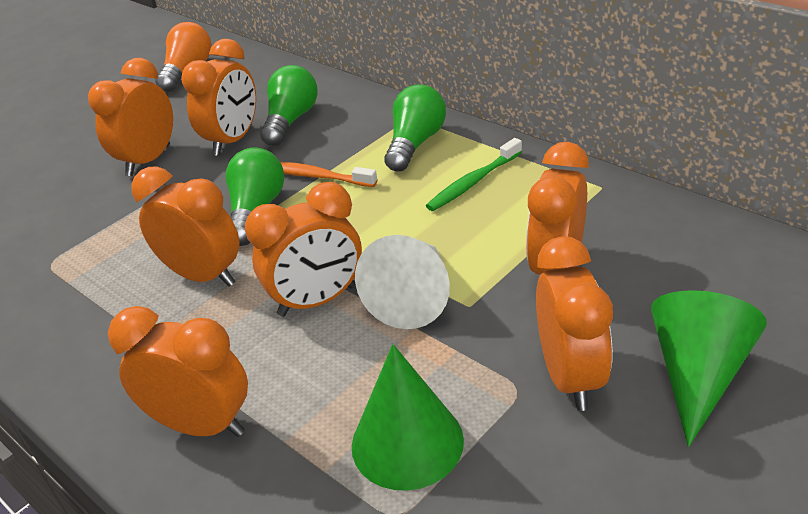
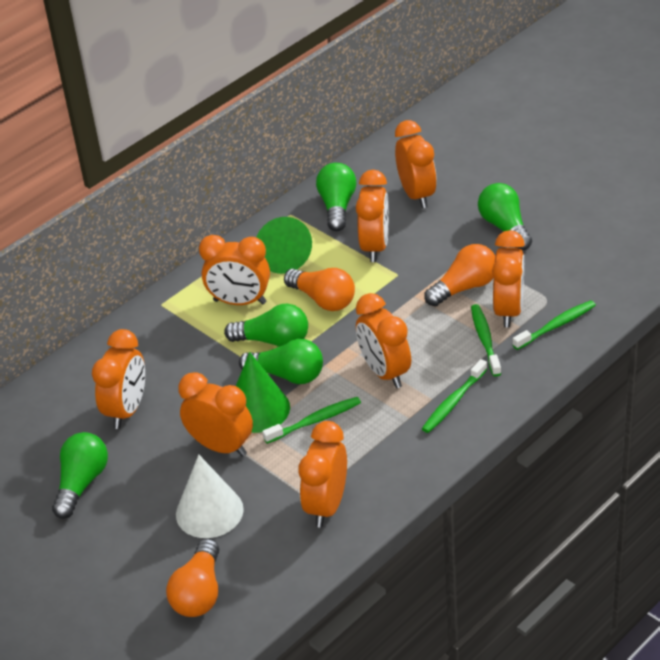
green light bulb: 3 -> 5
green toothbrush: 1 -> 4
orange clock: 7 -> 8
orange light bulb: 1 -> 3
orange toothbrush: 1 -> 0

